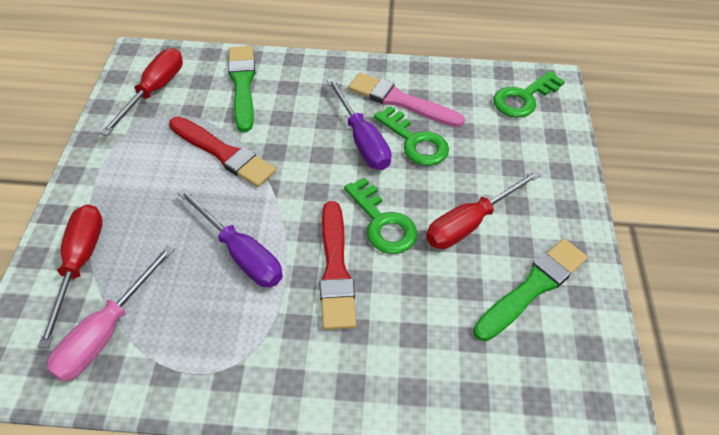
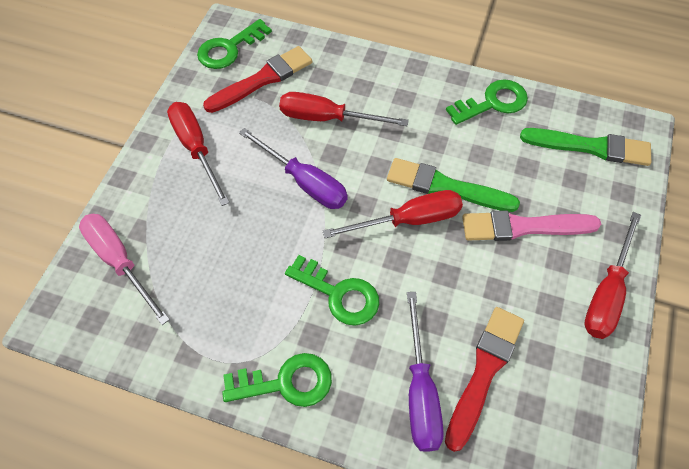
green key: 3 -> 4
red screwdriver: 3 -> 4

